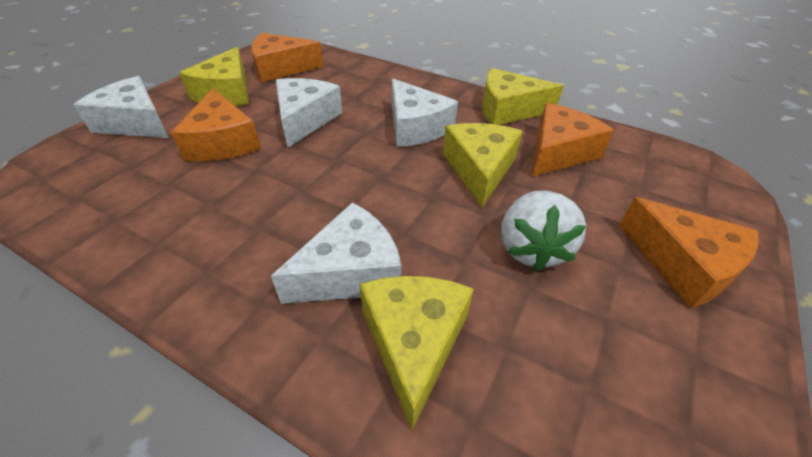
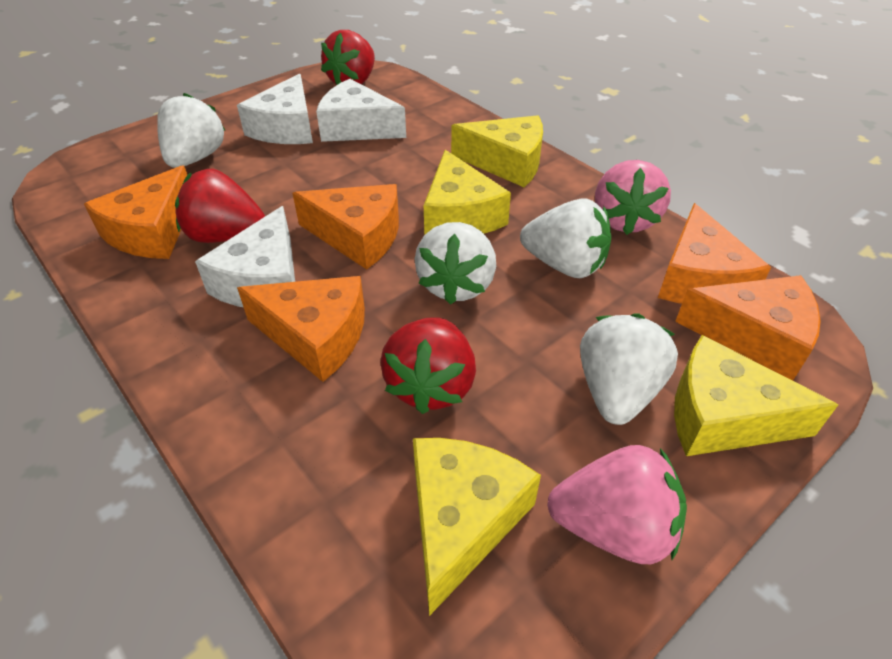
orange cheese: 4 -> 5
pink strawberry: 0 -> 2
red strawberry: 0 -> 3
white cheese: 4 -> 3
white strawberry: 1 -> 4

